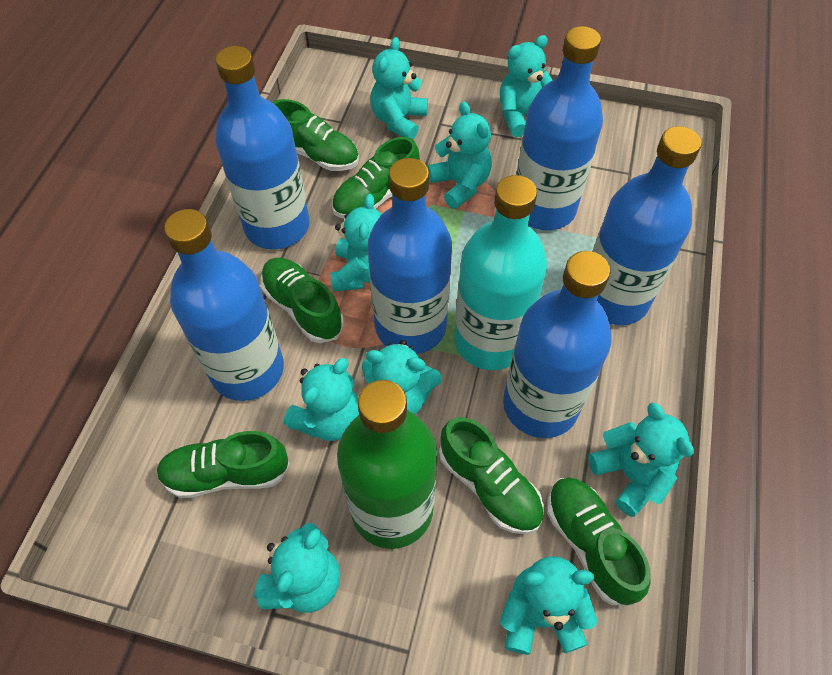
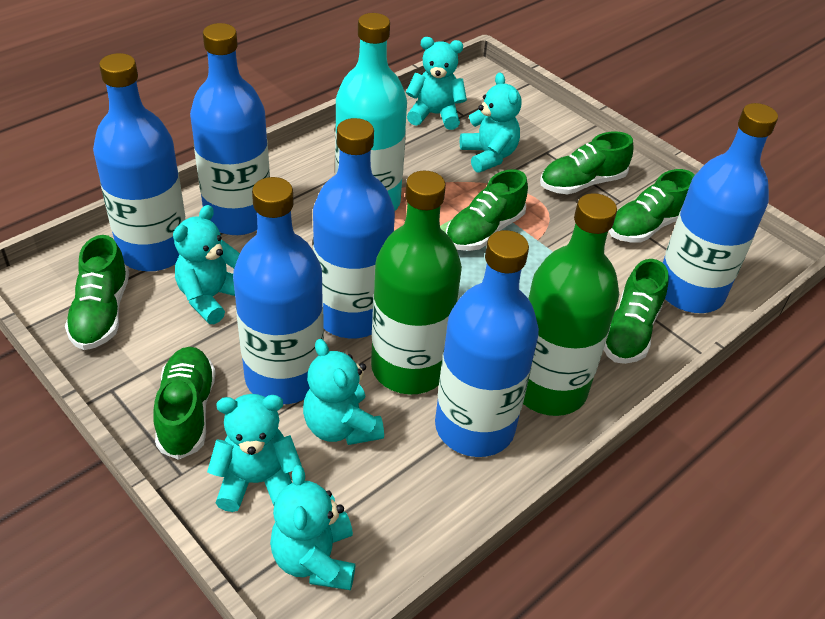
green bottle: 1 -> 2
turquoise teddy bear: 9 -> 6

